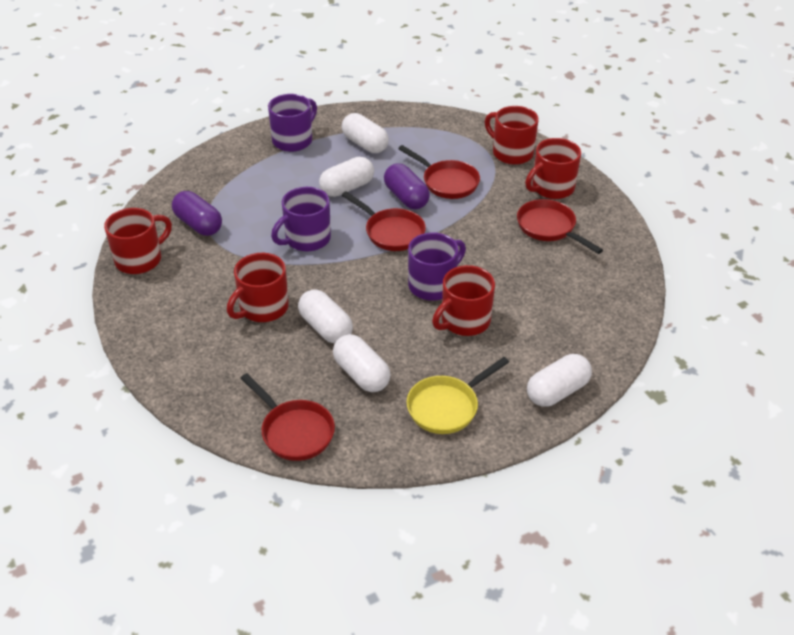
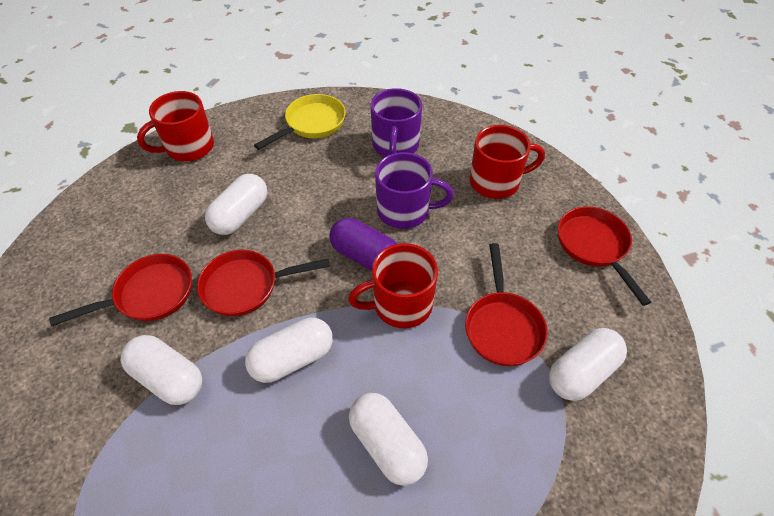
purple capsule: 2 -> 1
purple mug: 3 -> 2
red mug: 5 -> 3

